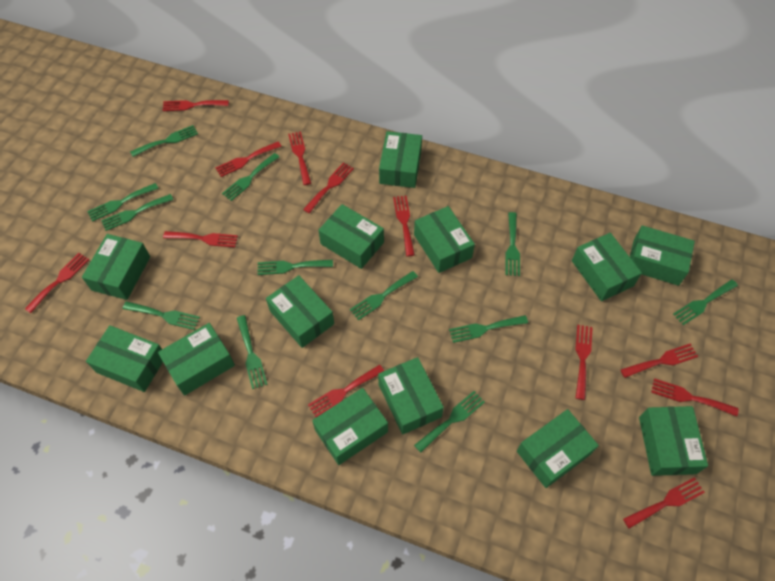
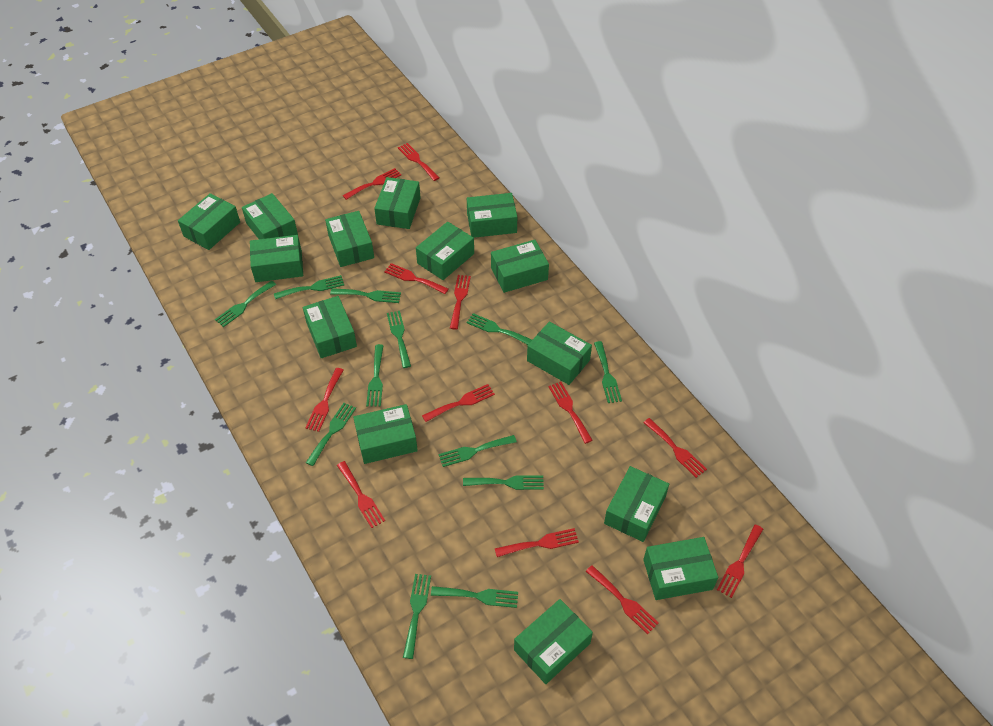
green box: 13 -> 14

